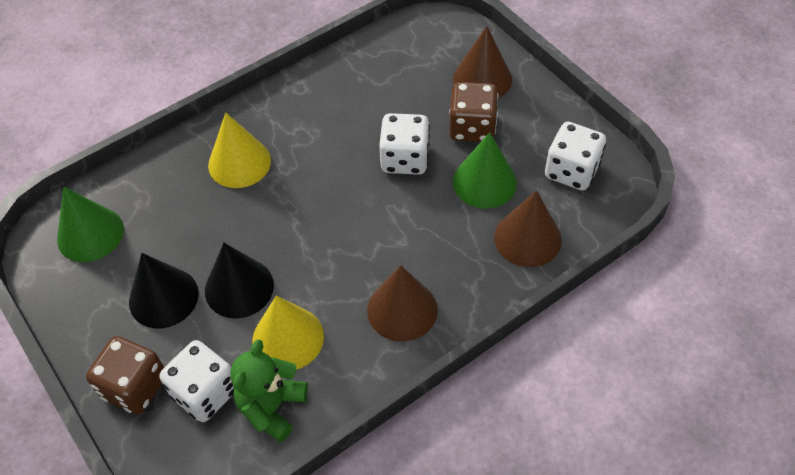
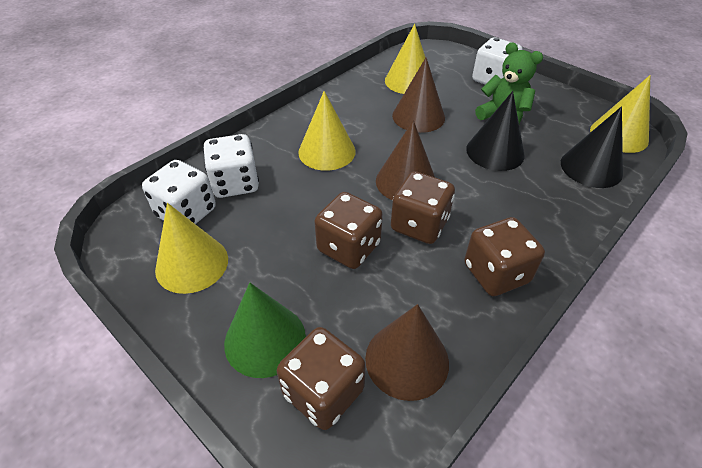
brown dice: 2 -> 4
green cone: 2 -> 1
yellow cone: 2 -> 4

